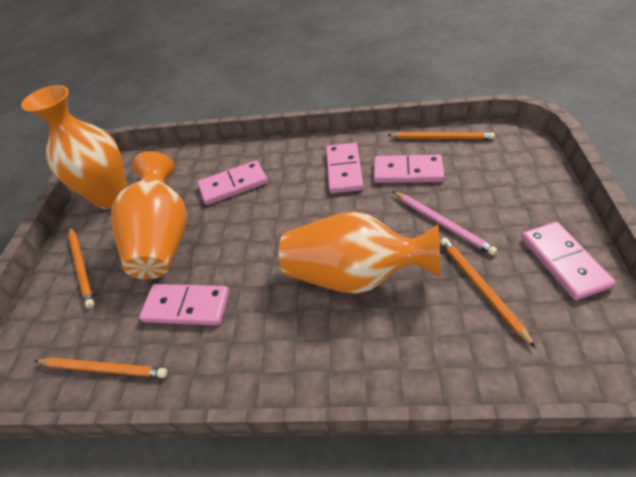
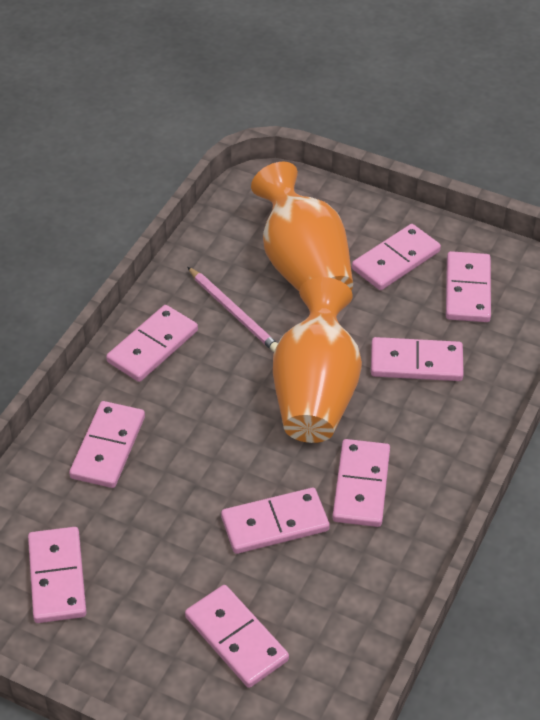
orange pencil: 4 -> 0
orange vase: 3 -> 2
pink domino: 5 -> 9

